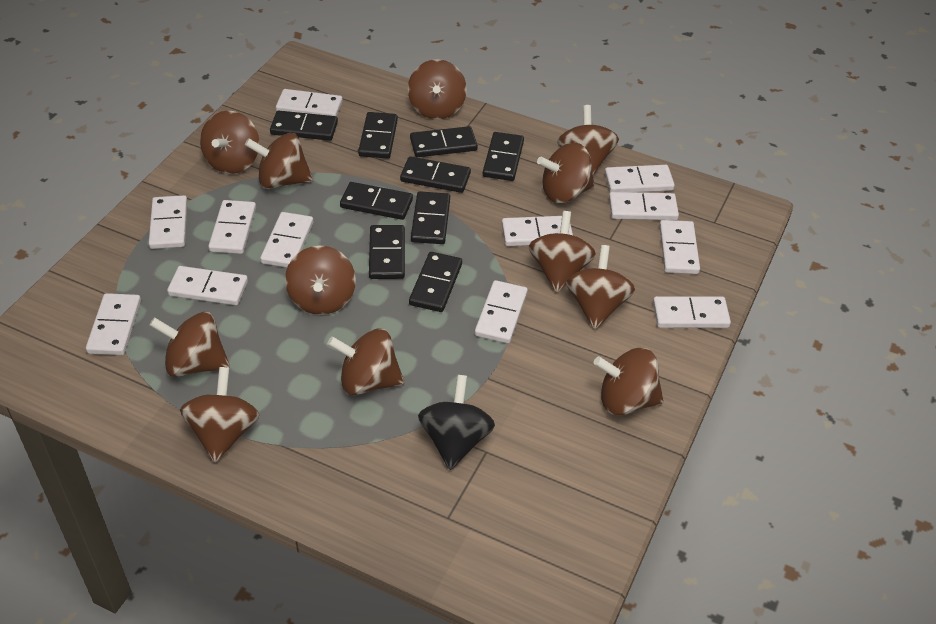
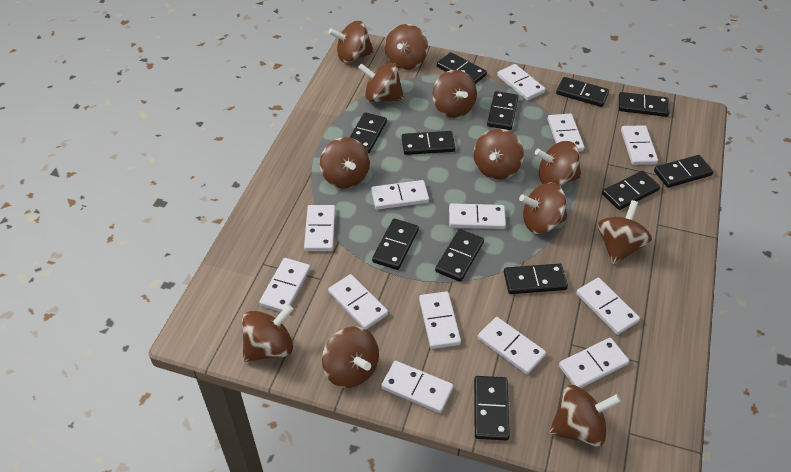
black domino: 9 -> 12
black spinning top: 1 -> 0
white domino: 12 -> 13

